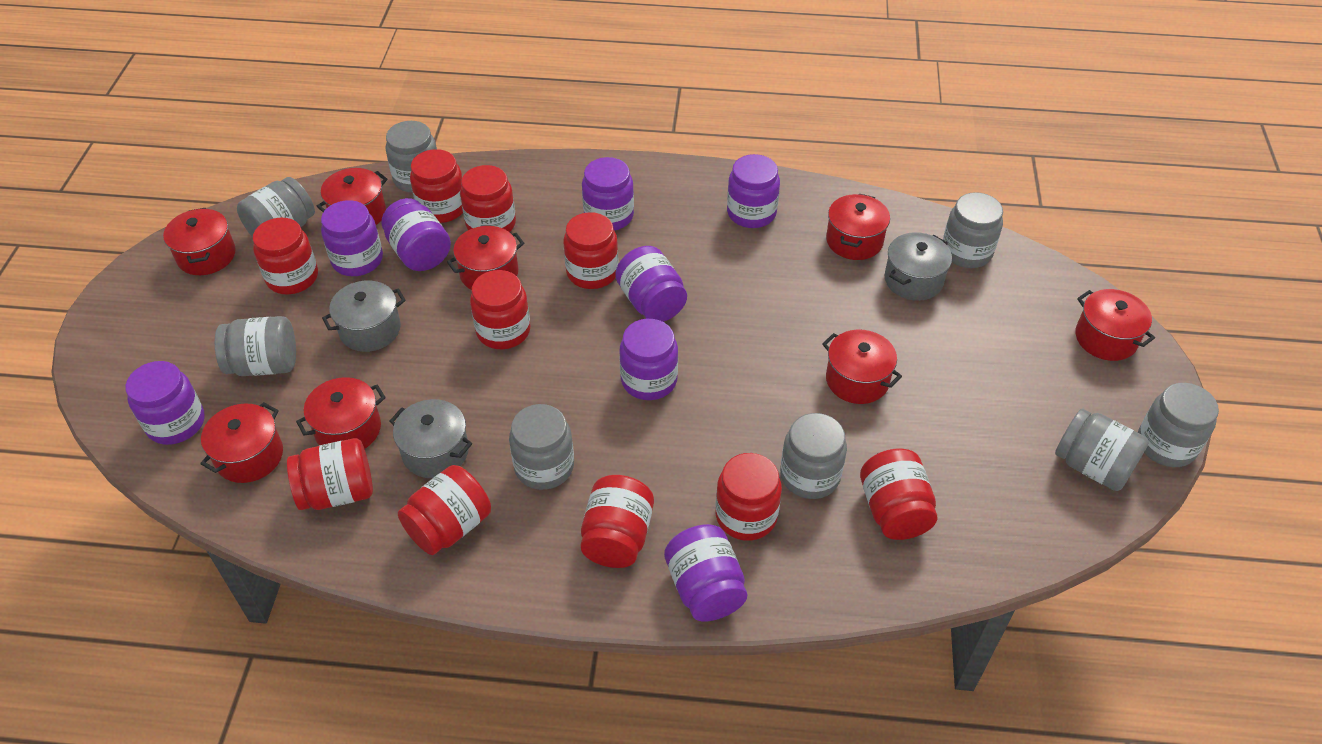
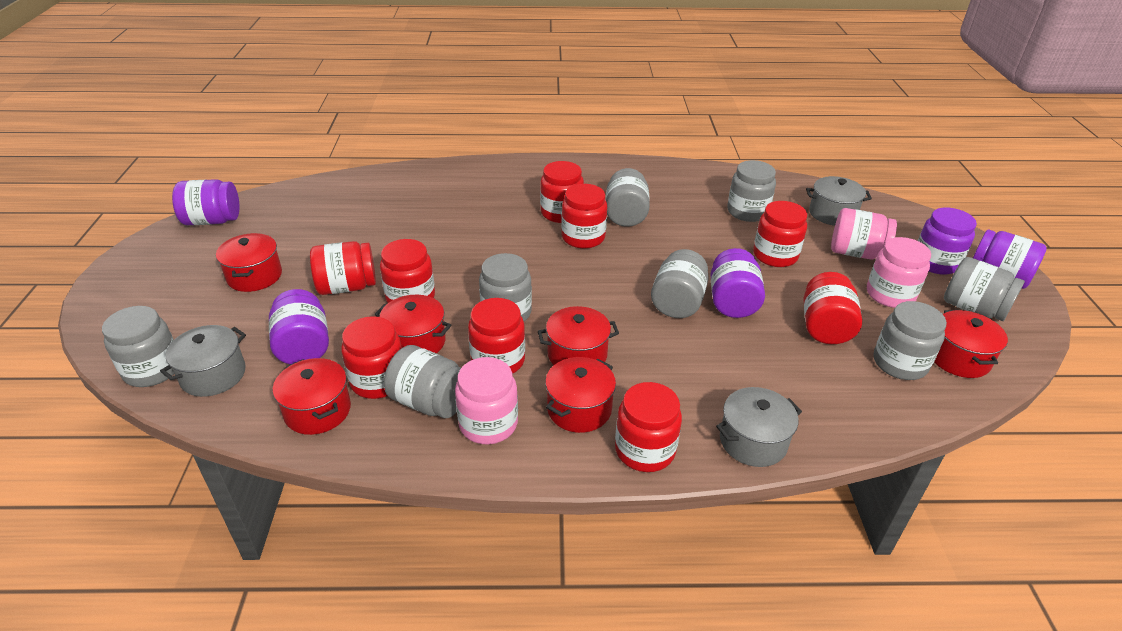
pink jar: 0 -> 3
purple jar: 8 -> 5
red jar: 10 -> 9
red pot: 8 -> 6

